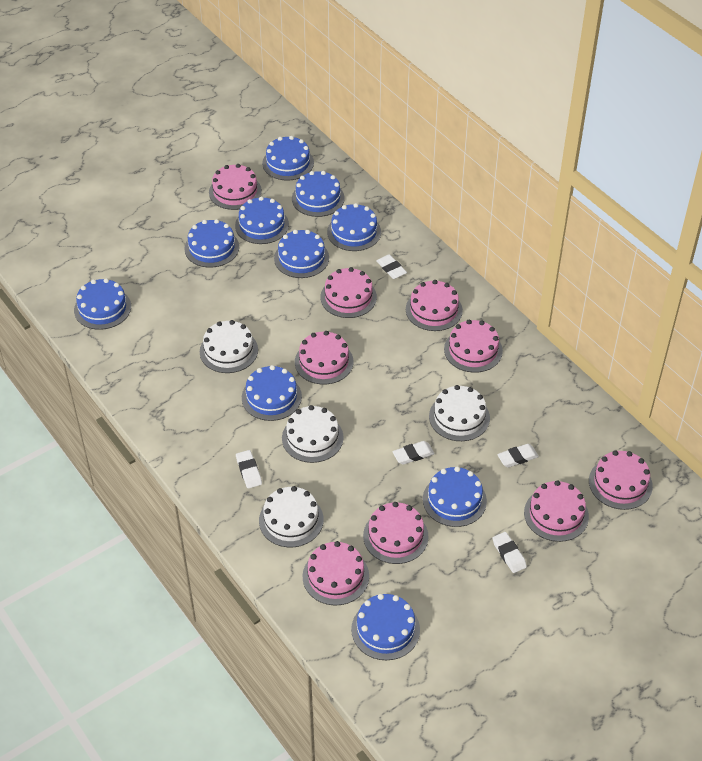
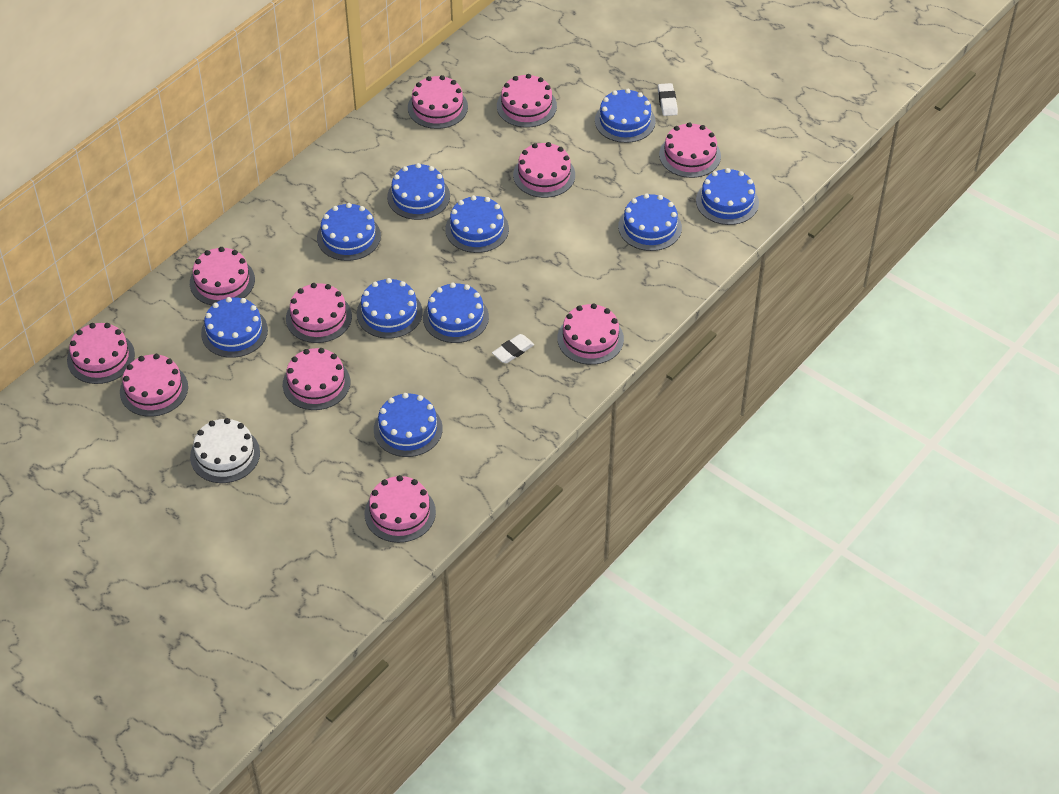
pink cake: 9 -> 11
white cake: 4 -> 1
white eraser: 5 -> 2

